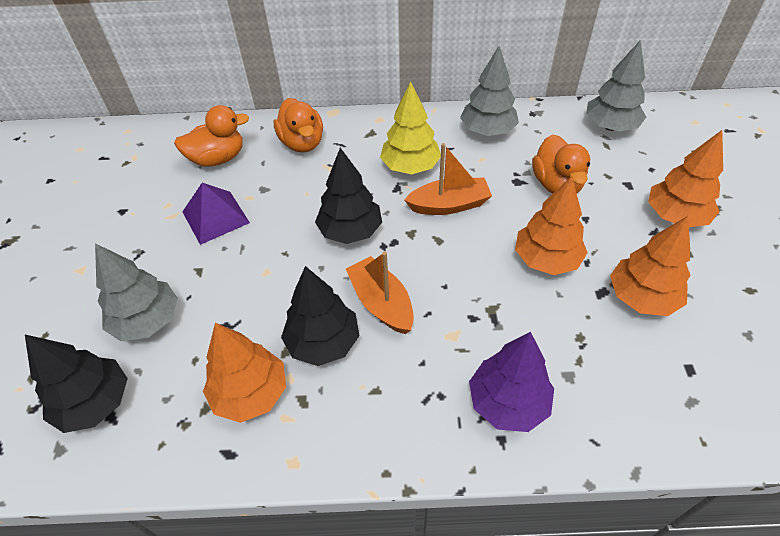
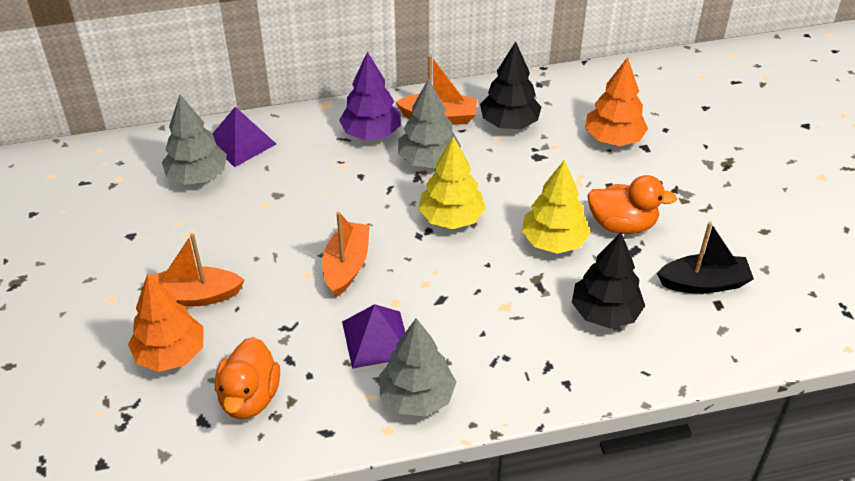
black boat: 0 -> 1
black tree: 3 -> 2
orange boat: 2 -> 3
orange duck: 3 -> 2
orange tree: 4 -> 2
purple pyramid: 1 -> 2
yellow tree: 1 -> 2

